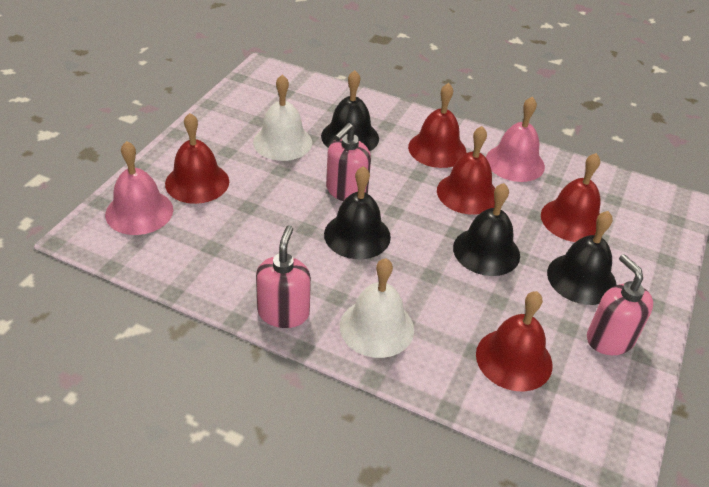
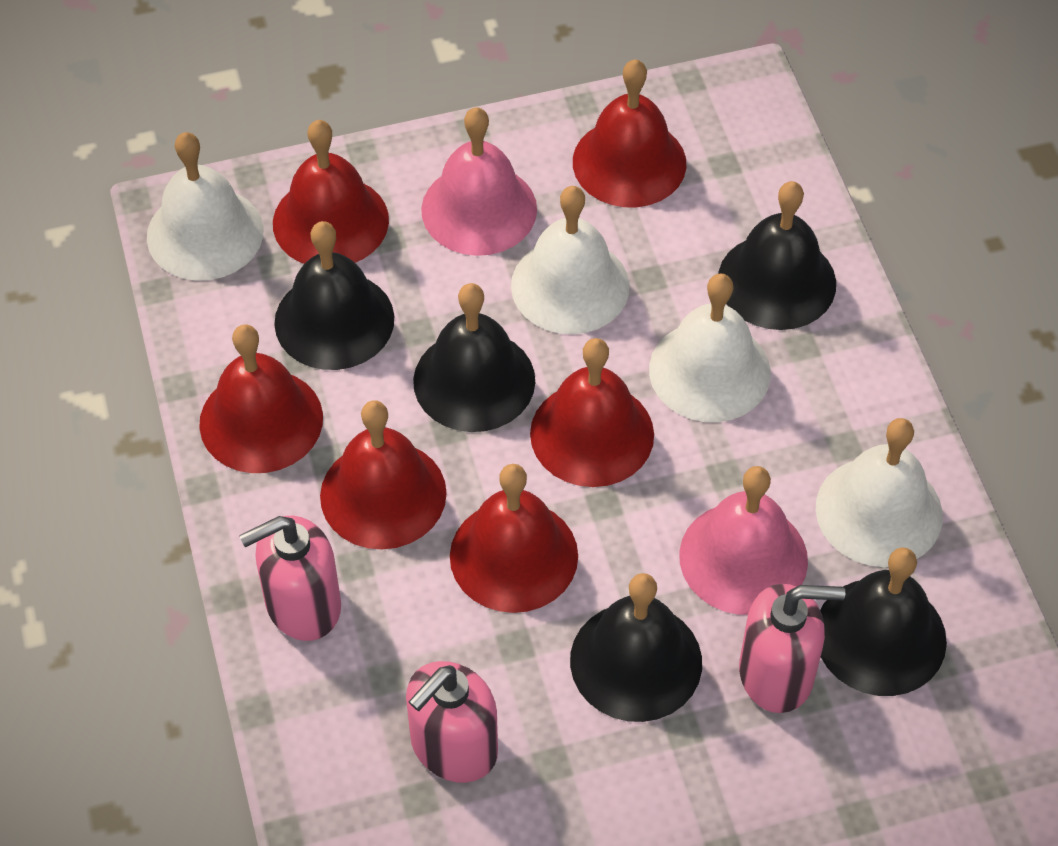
black bell: 4 -> 5
red bell: 5 -> 6
white bell: 2 -> 4

